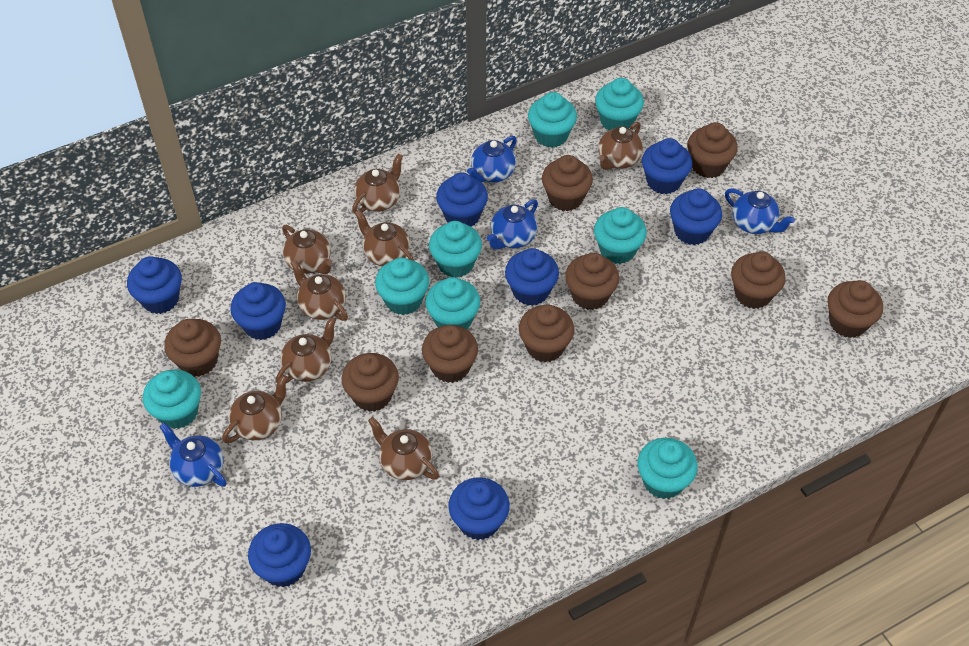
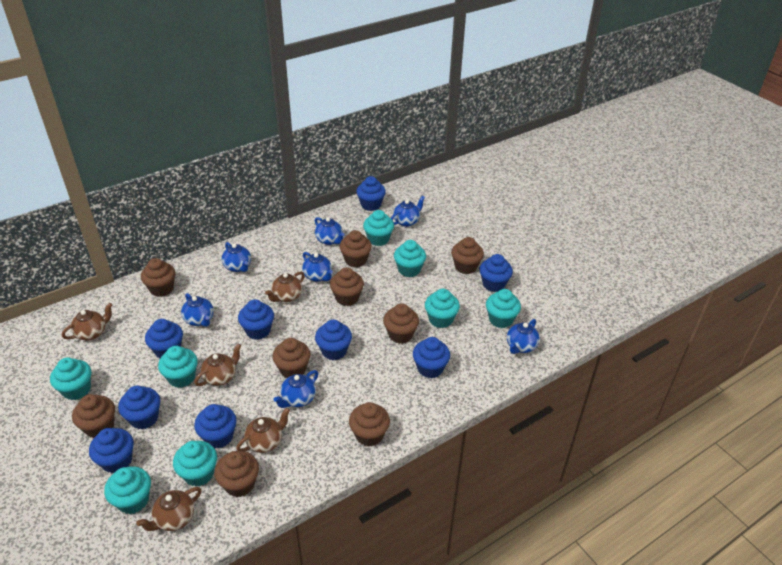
blue cupcake: 8 -> 9
blue teapot: 4 -> 7
brown teapot: 8 -> 5

